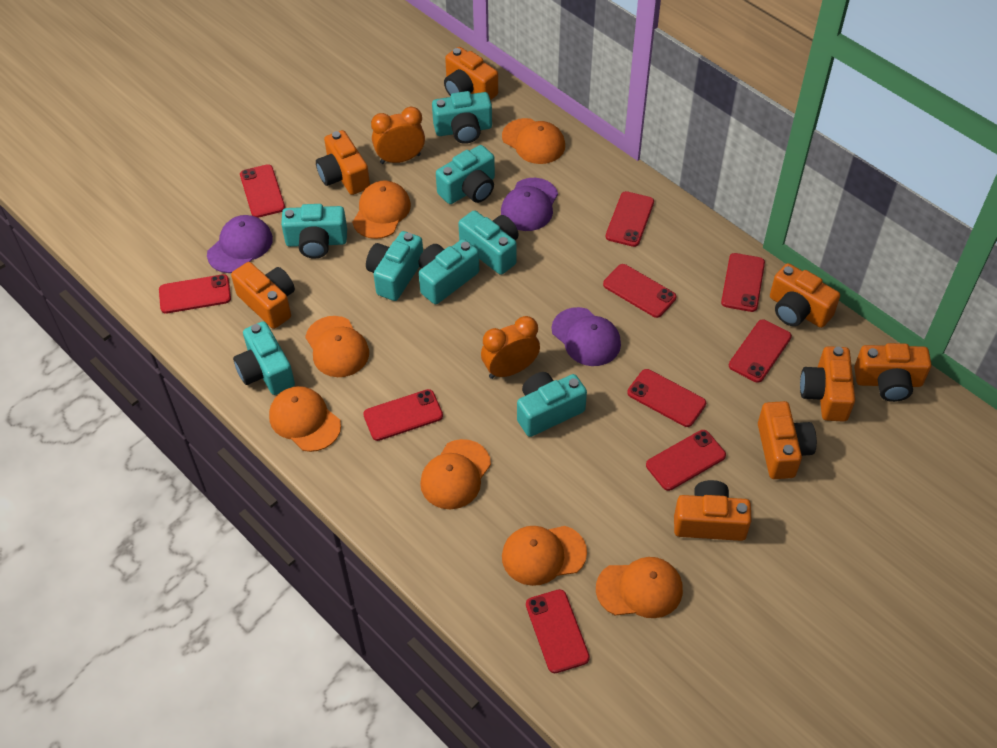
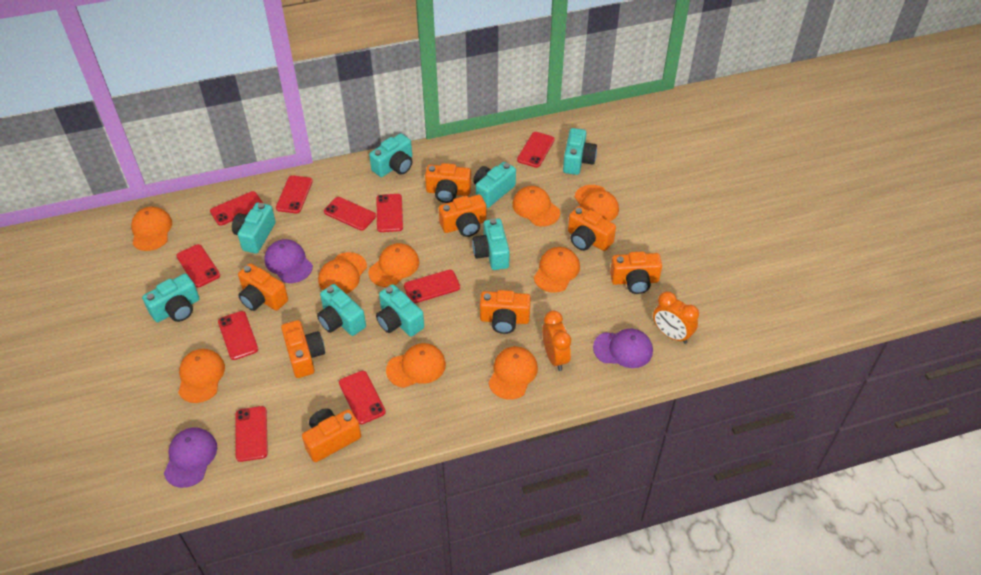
orange cap: 7 -> 9

